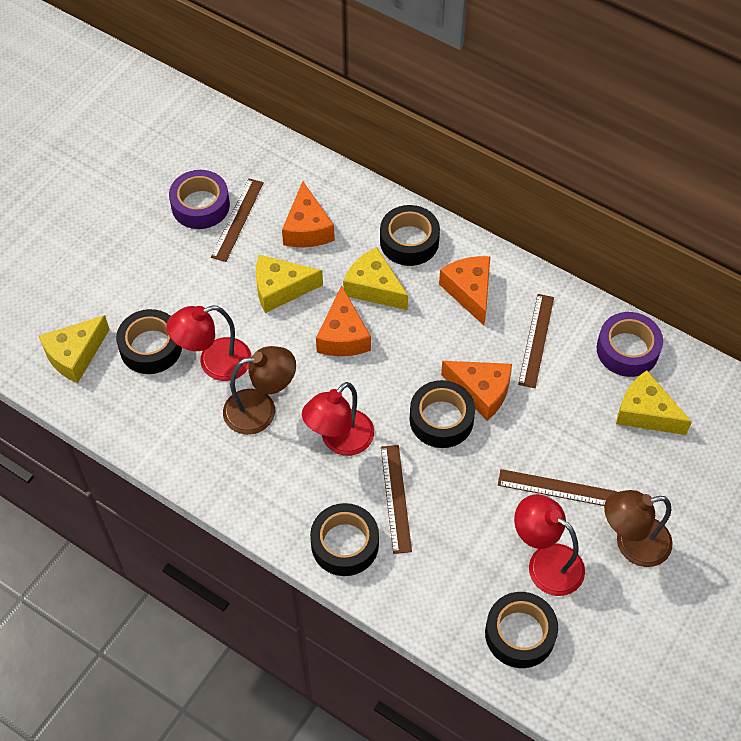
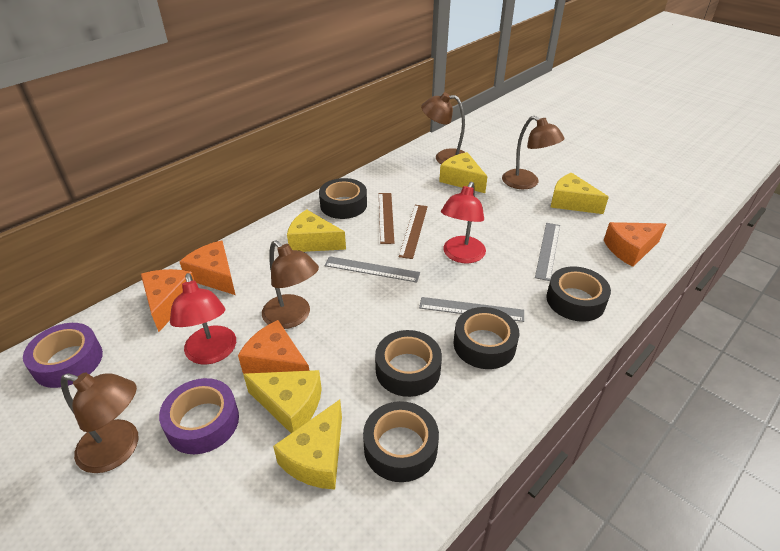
brown lamp: 2 -> 4
brown ruler: 4 -> 2
grey ruler: 0 -> 3
red lamp: 3 -> 2
yellow cheese: 4 -> 5

